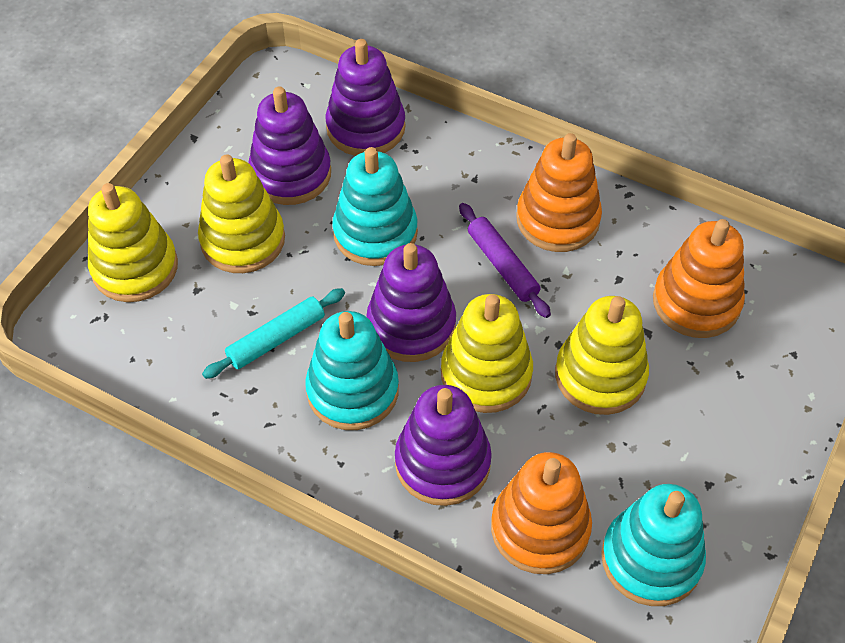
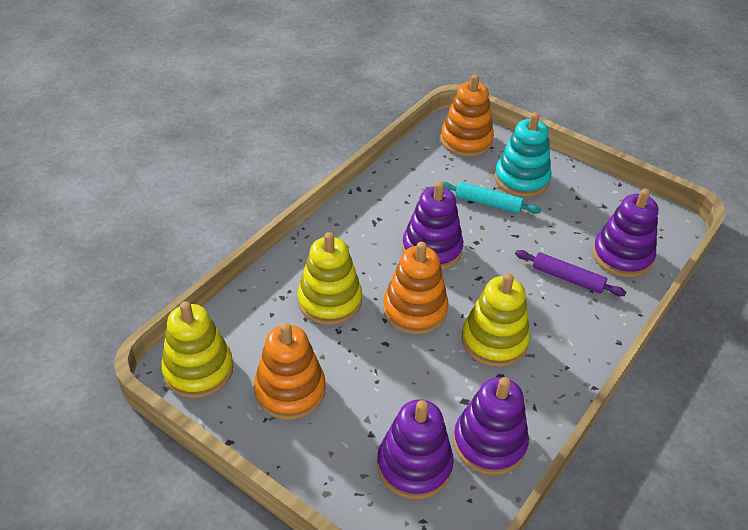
turquoise stacking toy: 3 -> 1
yellow stacking toy: 4 -> 3

